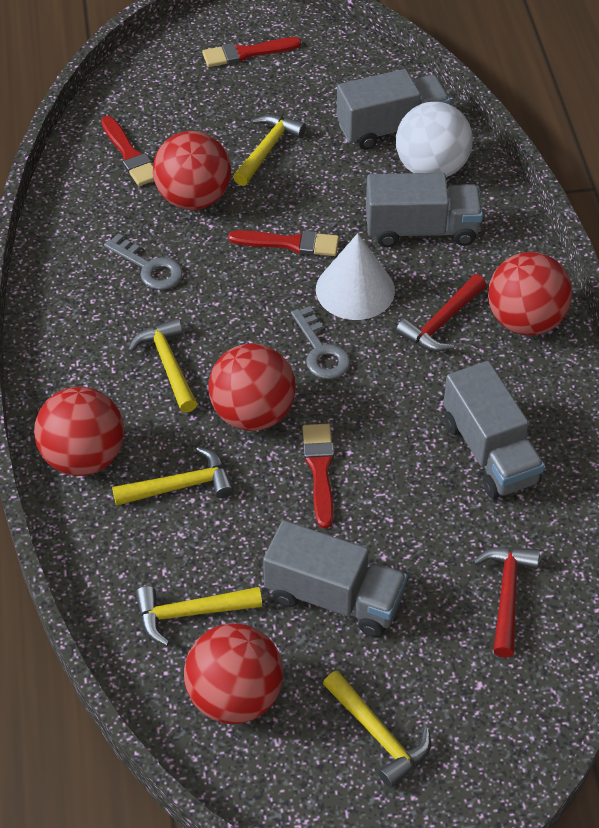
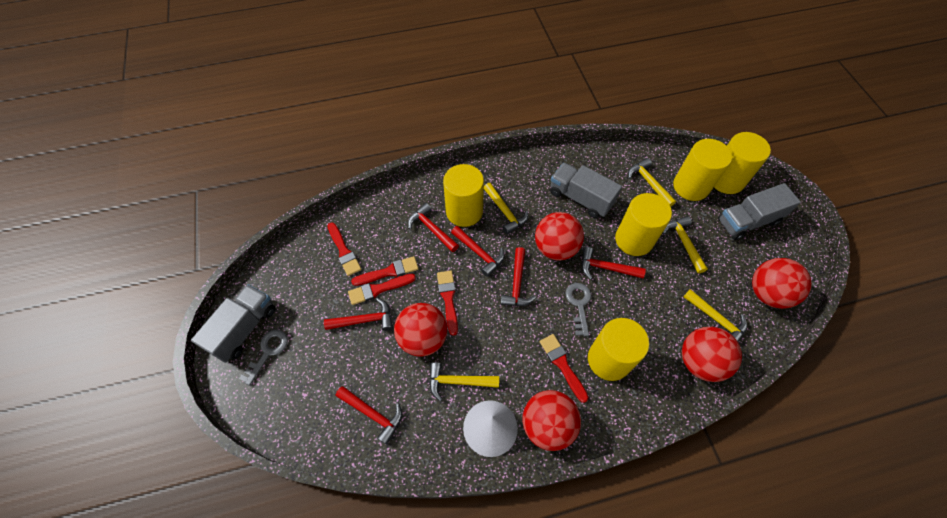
grey truck: 4 -> 3
red brush: 4 -> 5
red hammer: 2 -> 6
white ball: 1 -> 0
yellow cylinder: 0 -> 5

